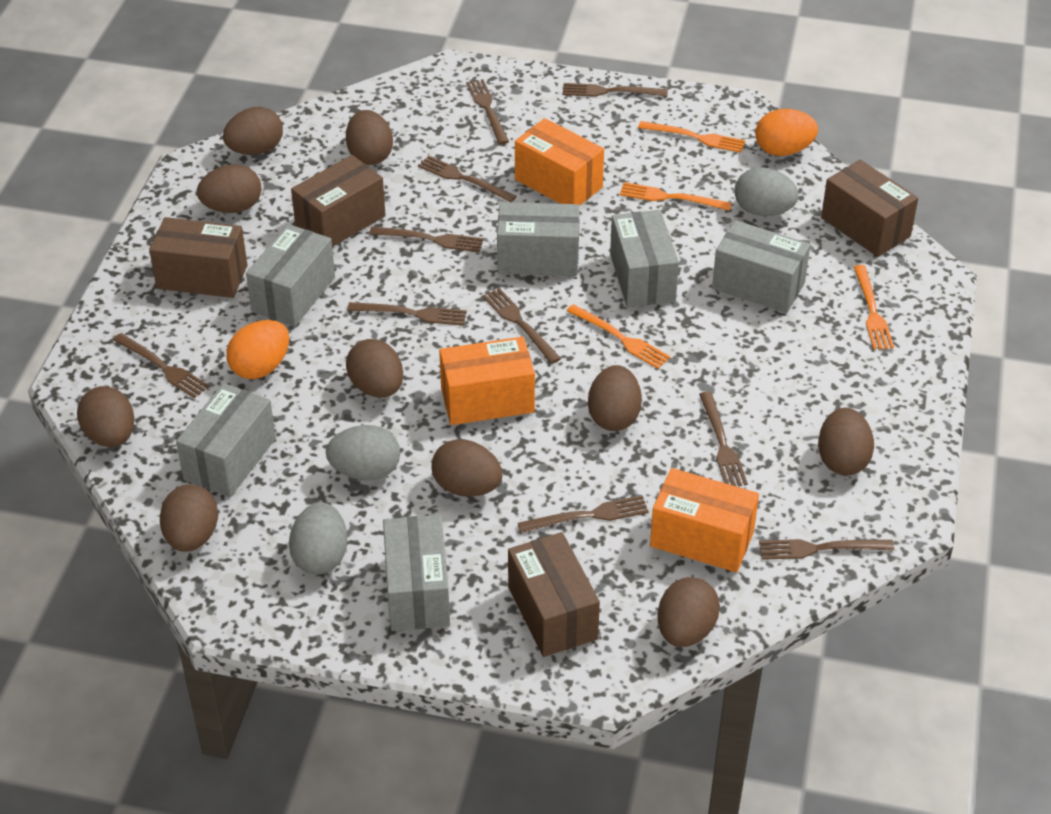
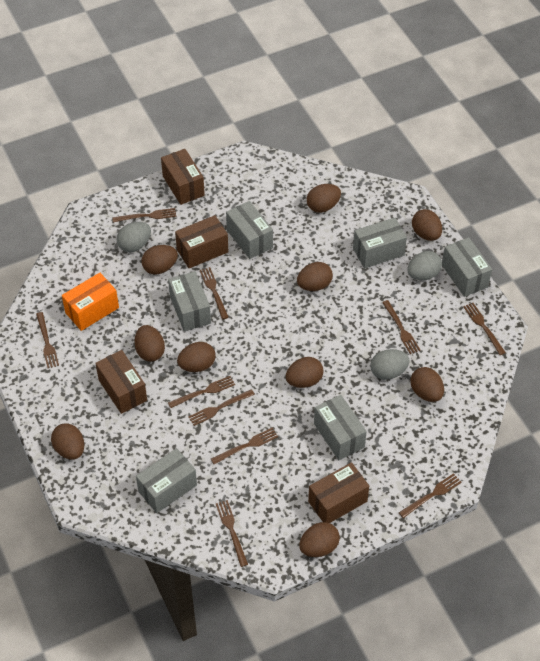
orange box: 3 -> 1
orange egg: 2 -> 0
orange fork: 4 -> 0

